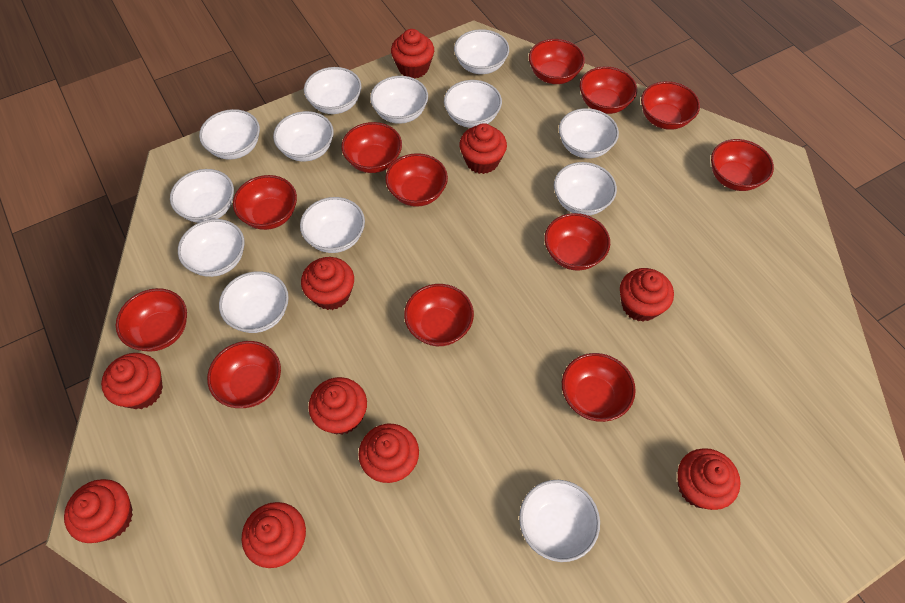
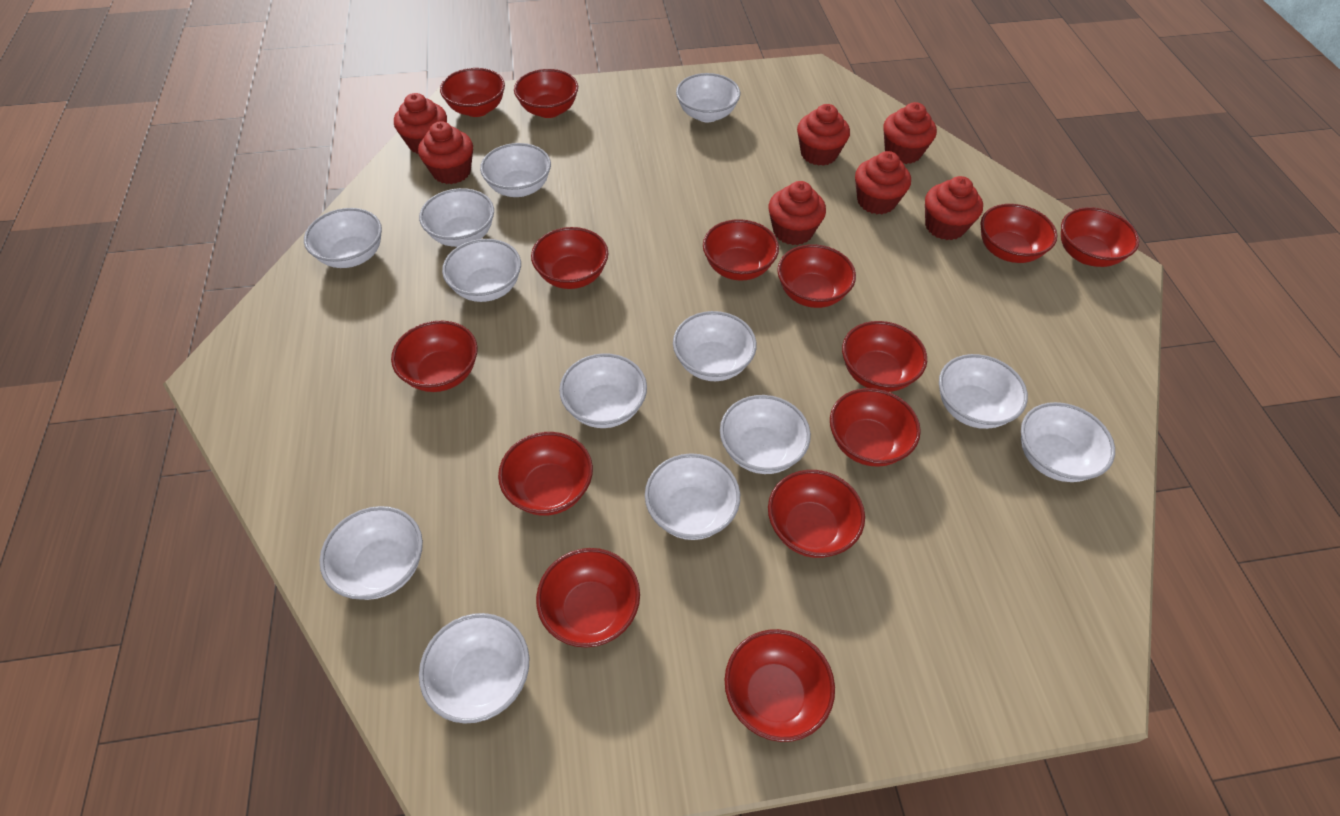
red bowl: 12 -> 14
red cupcake: 10 -> 7

